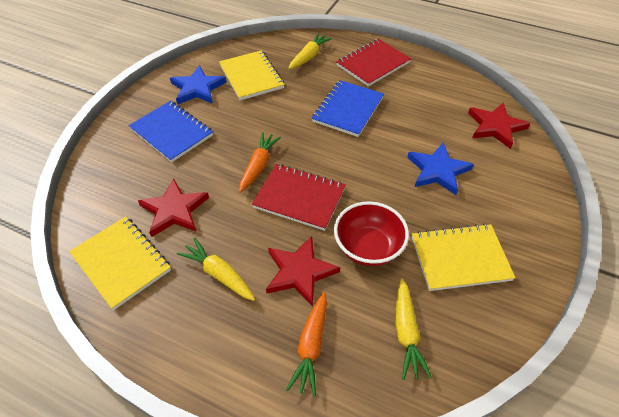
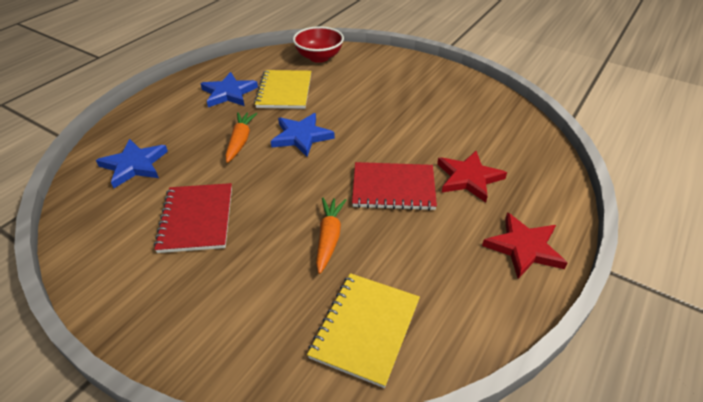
blue notebook: 2 -> 0
blue star: 2 -> 3
red star: 3 -> 2
yellow carrot: 3 -> 0
yellow notebook: 3 -> 2

